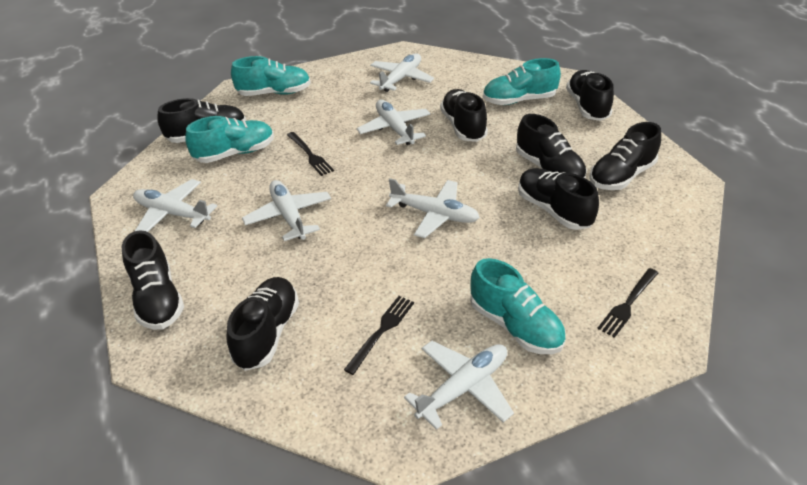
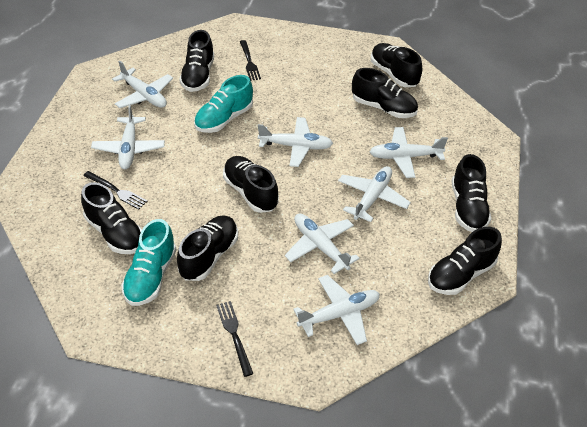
turquoise shoe: 4 -> 2
white plane: 6 -> 7

